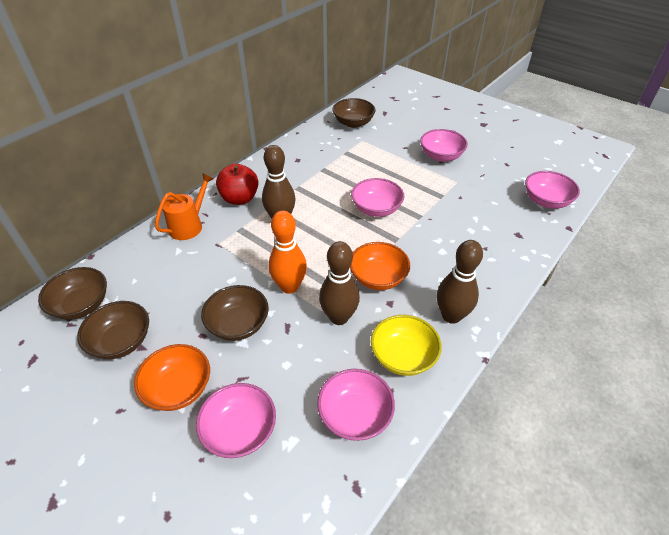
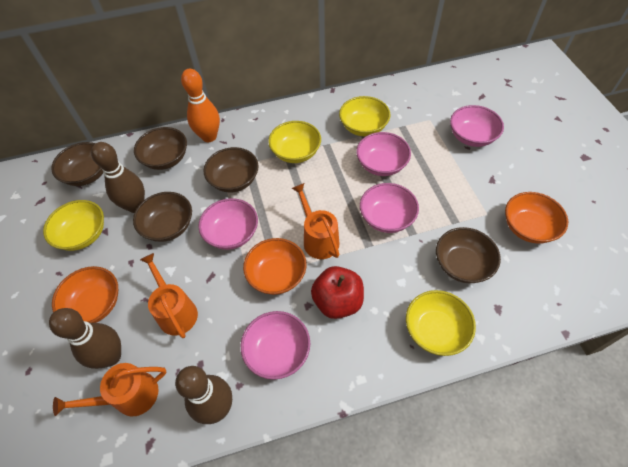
brown bowl: 4 -> 5
orange bowl: 2 -> 3
orange watering can: 1 -> 3
yellow bowl: 1 -> 4

